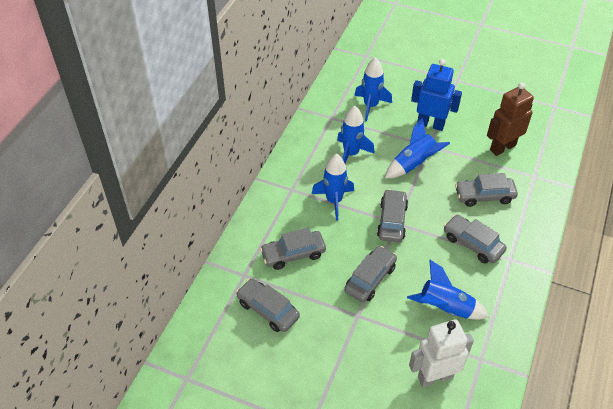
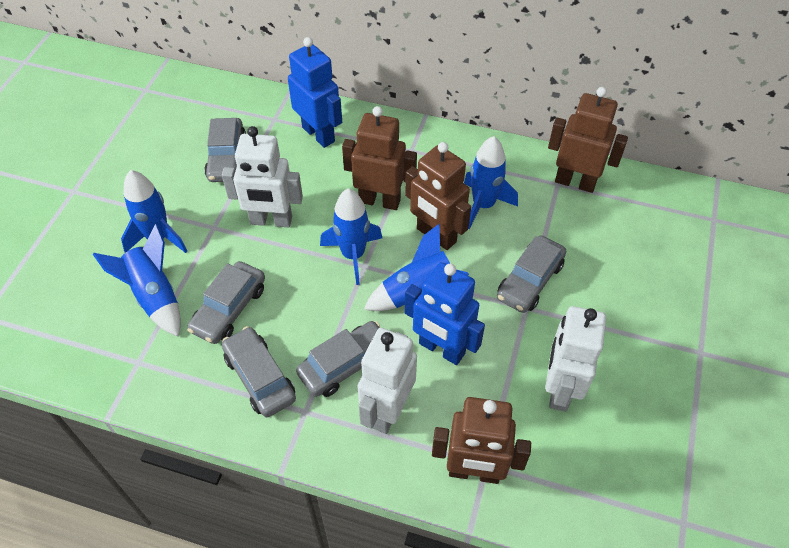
blue robot: 1 -> 2
brown robot: 1 -> 4
grey car: 6 -> 5
white robot: 1 -> 3

